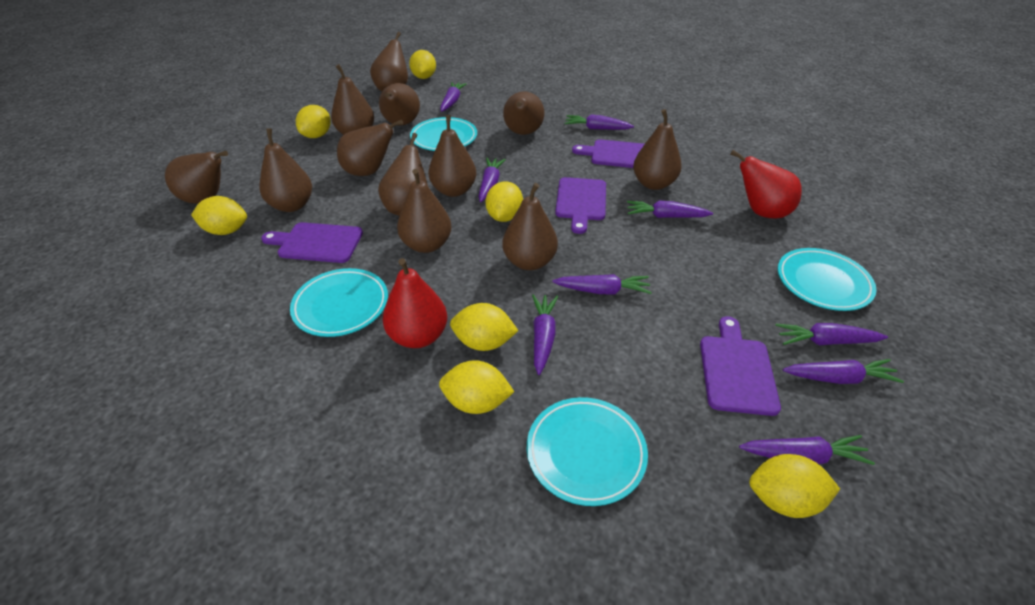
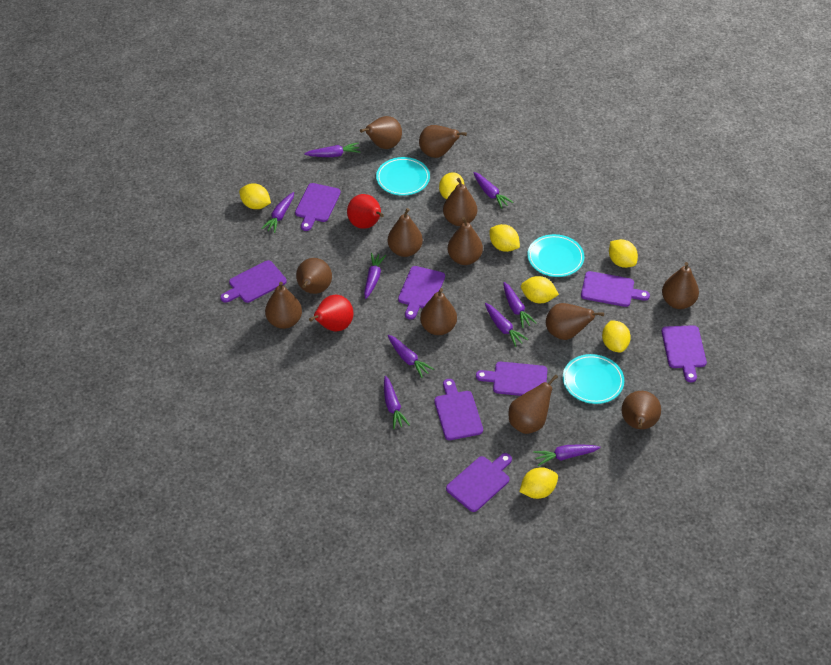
purple cutting board: 4 -> 8
turquoise plate: 4 -> 3

